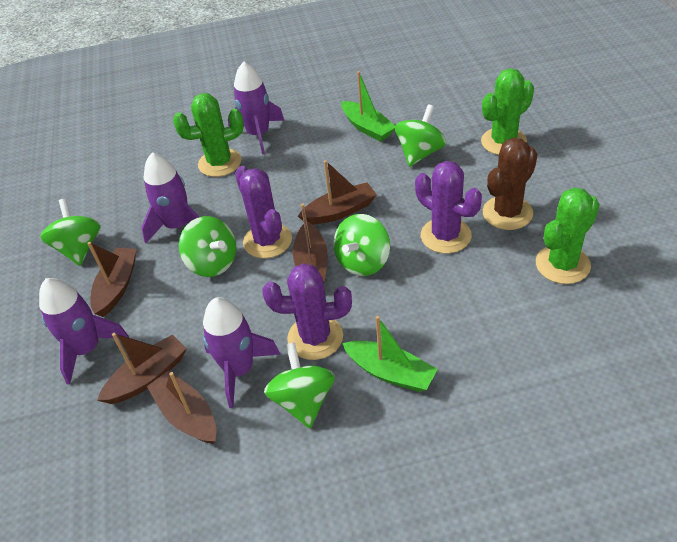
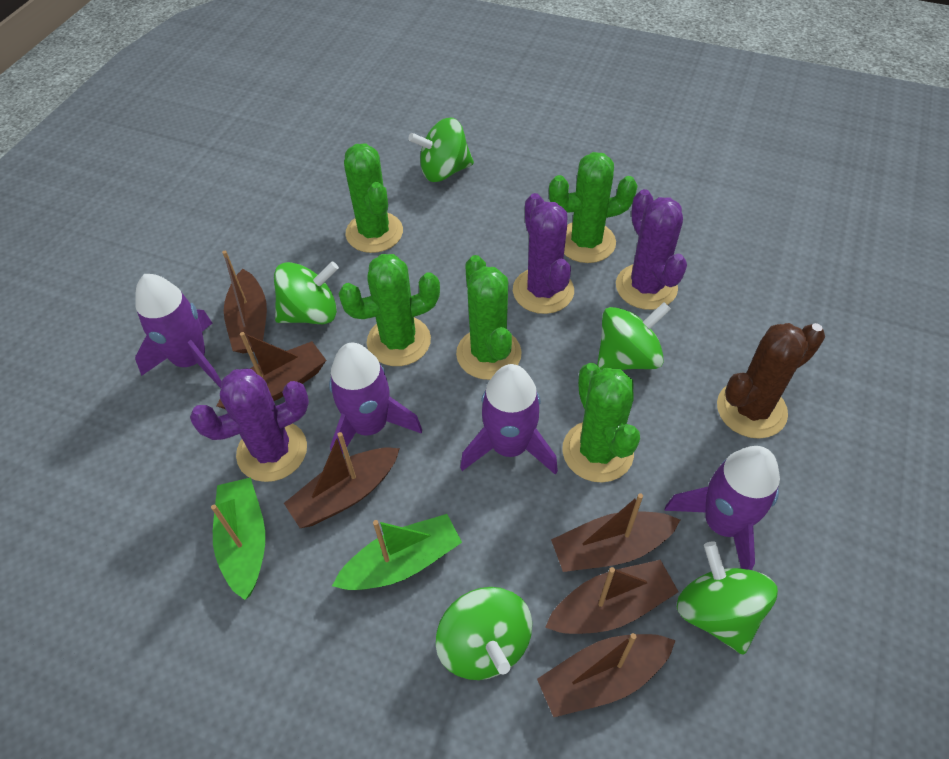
brown boat: 5 -> 6
green cactus: 3 -> 5

